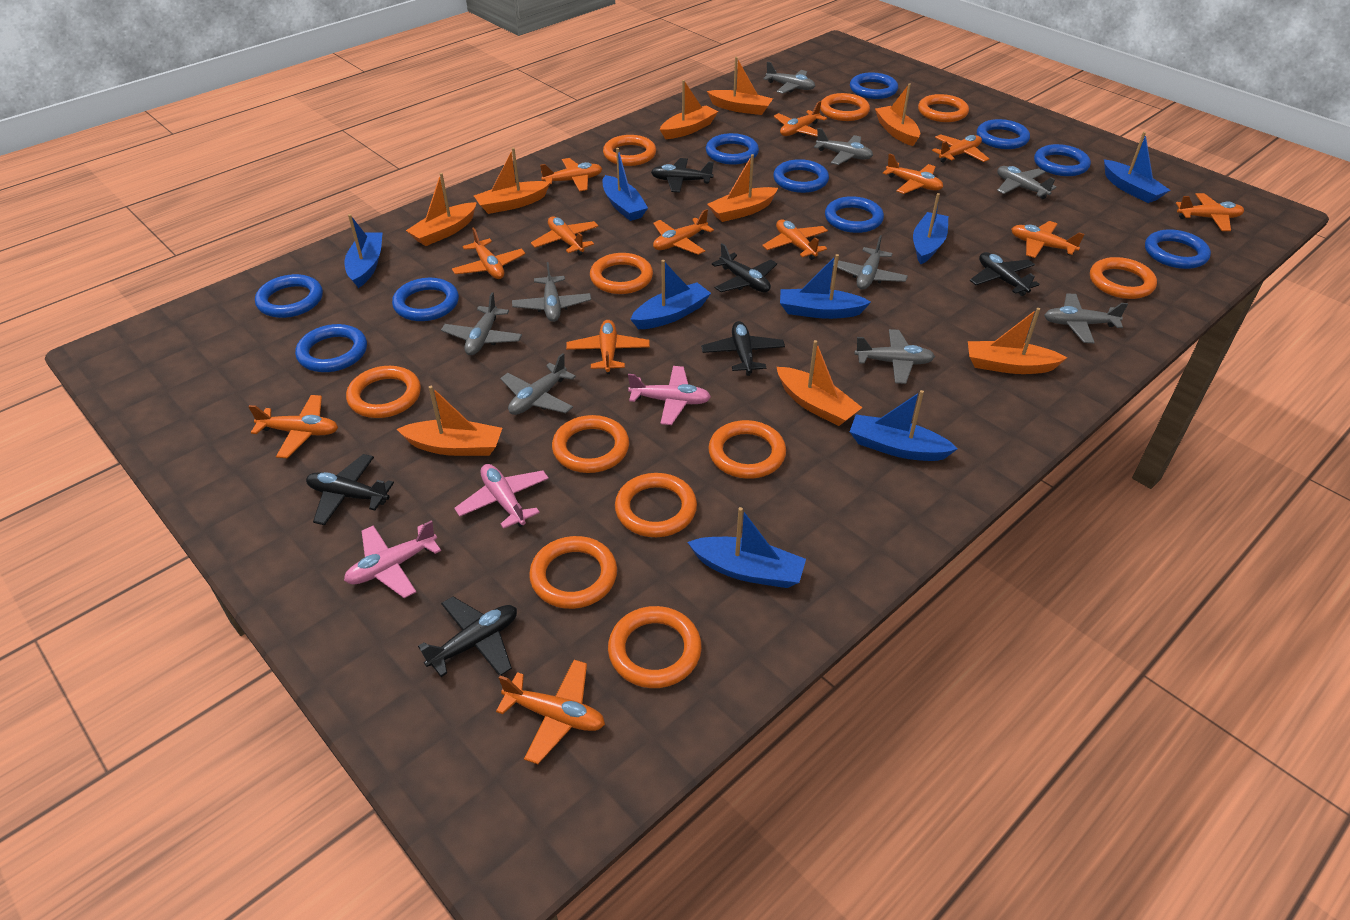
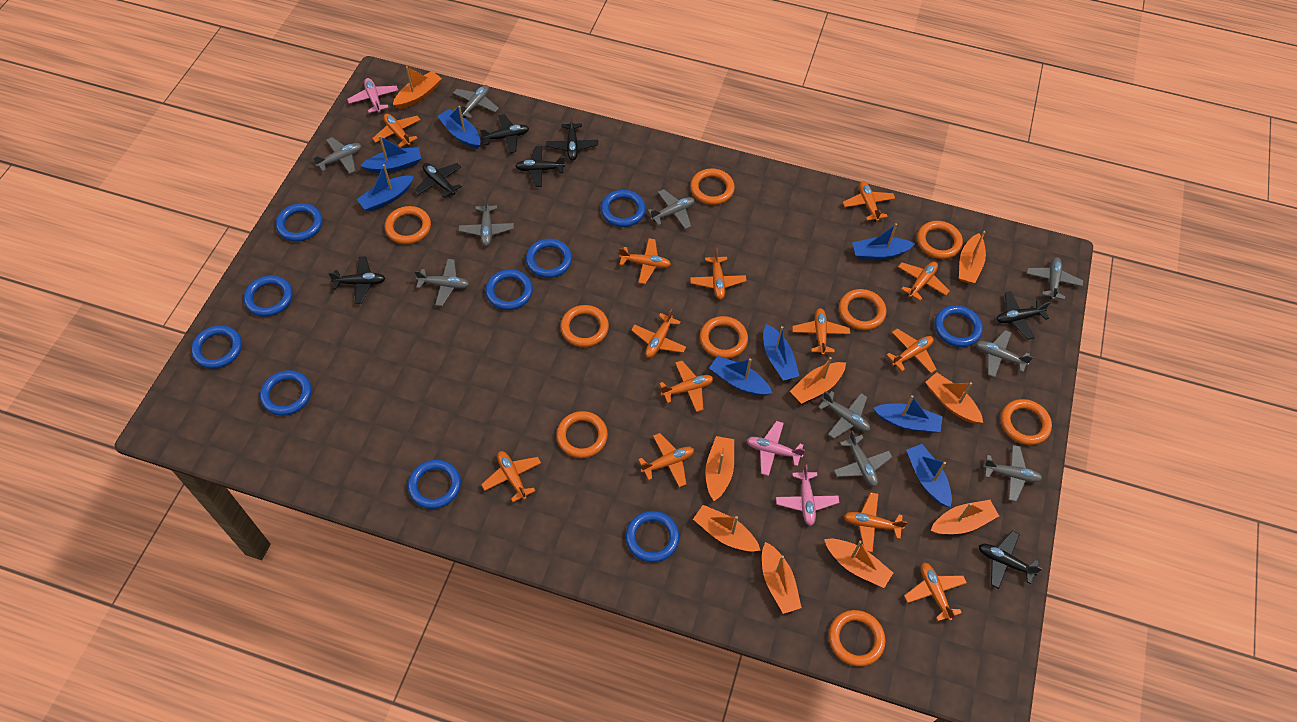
black plane: 6 -> 7
grey plane: 9 -> 10
orange ring: 11 -> 9

